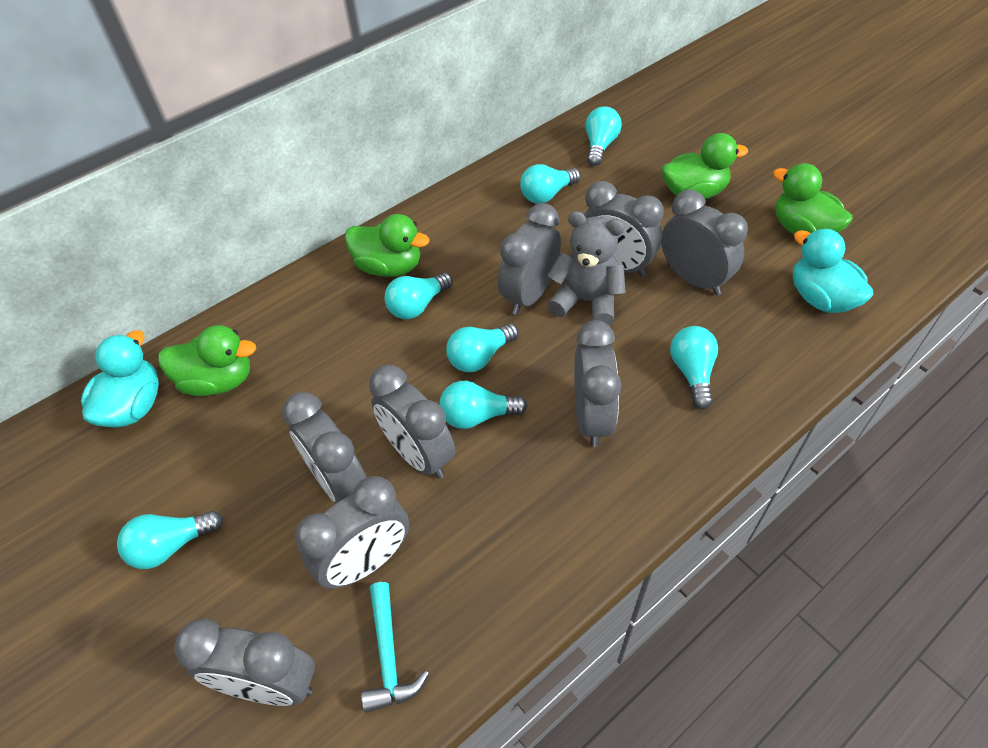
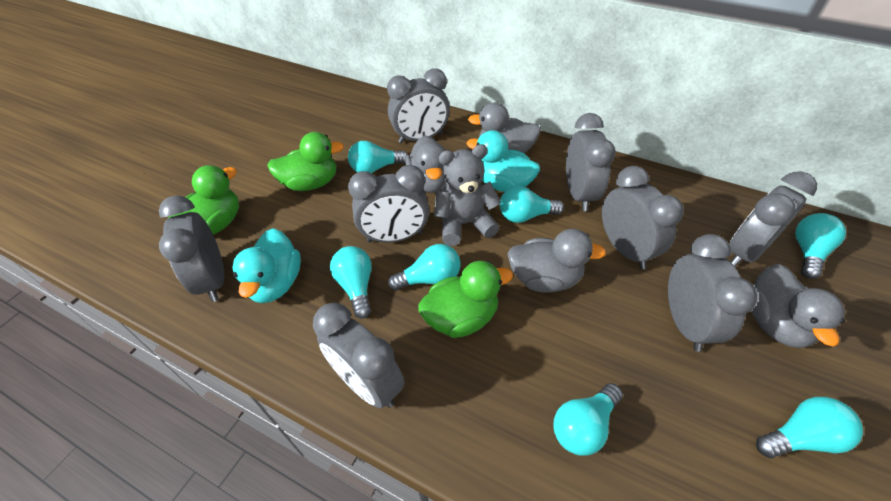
green duck: 4 -> 3
grey duck: 0 -> 4
turquoise hammer: 1 -> 0

